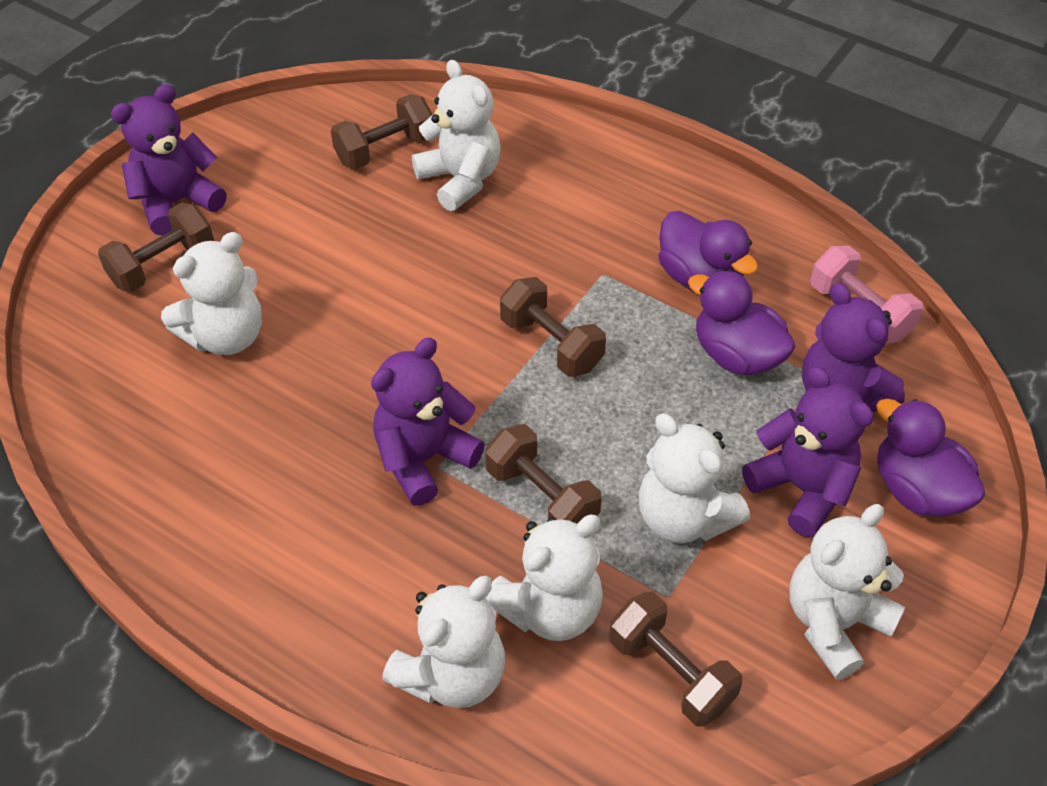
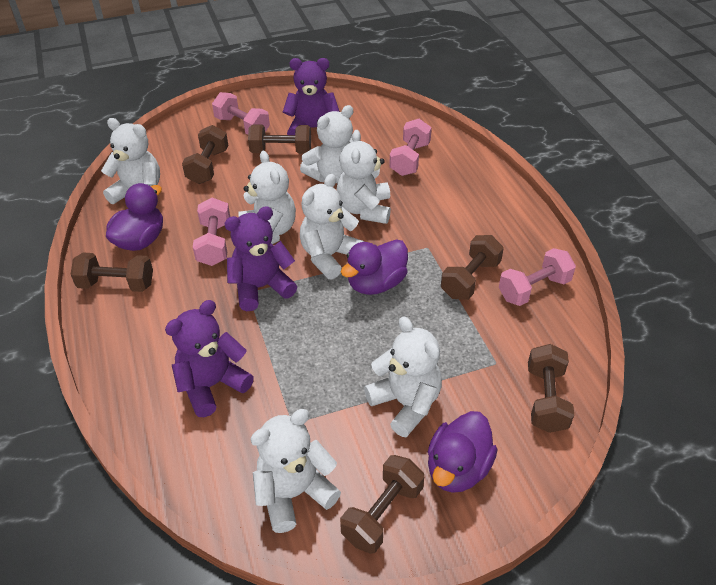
brown dumbbell: 5 -> 6
pink dumbbell: 1 -> 4
purple teddy bear: 4 -> 3
white teddy bear: 6 -> 7

